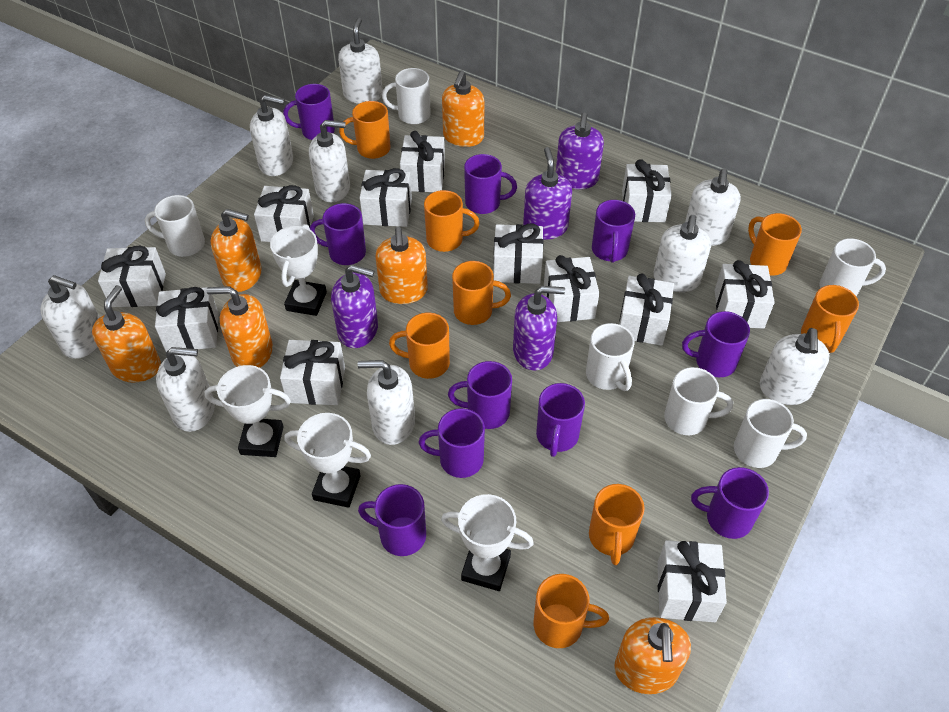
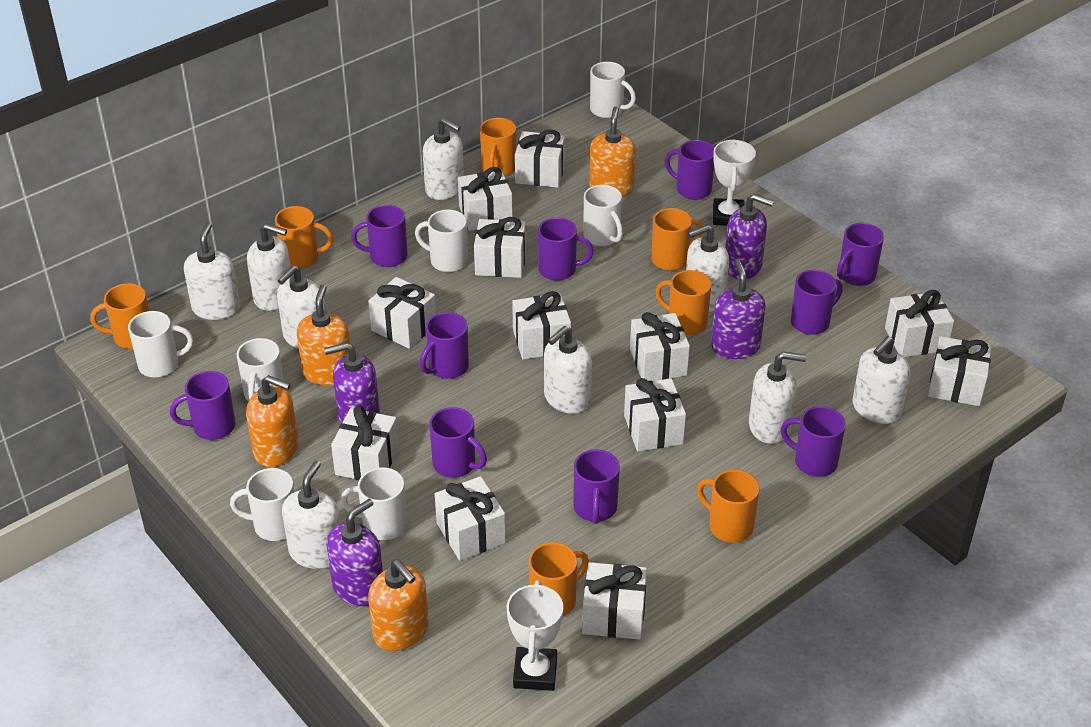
orange mug: 8 -> 7
orange soap dispenser: 6 -> 4
white mug: 6 -> 7
white trophy: 4 -> 2

